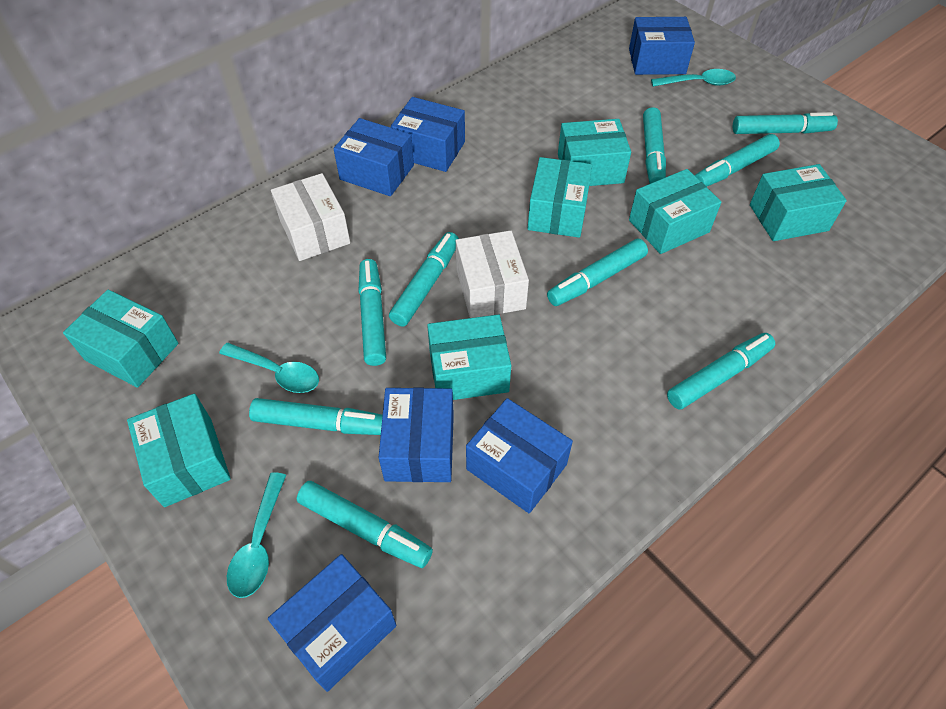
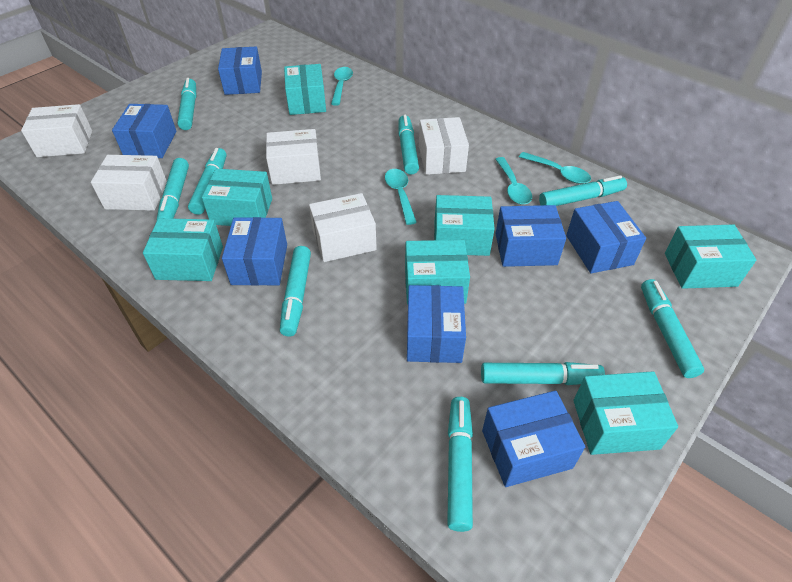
blue box: 6 -> 7
turquoise spoon: 3 -> 4
white box: 2 -> 5

